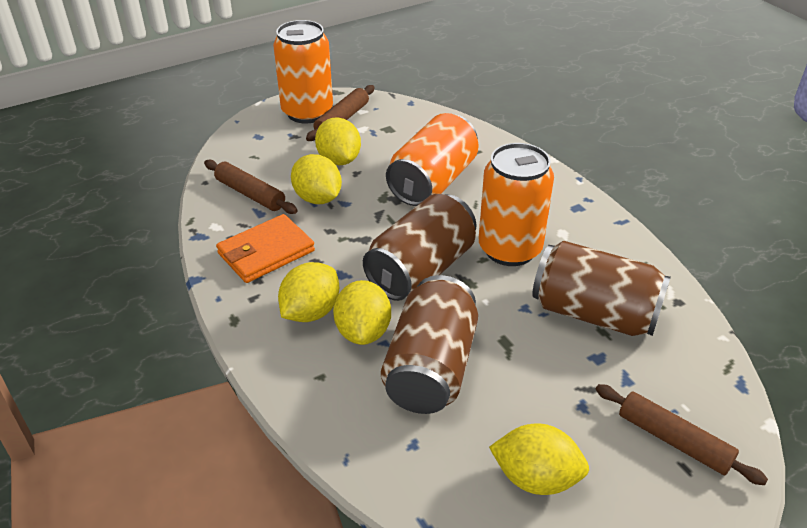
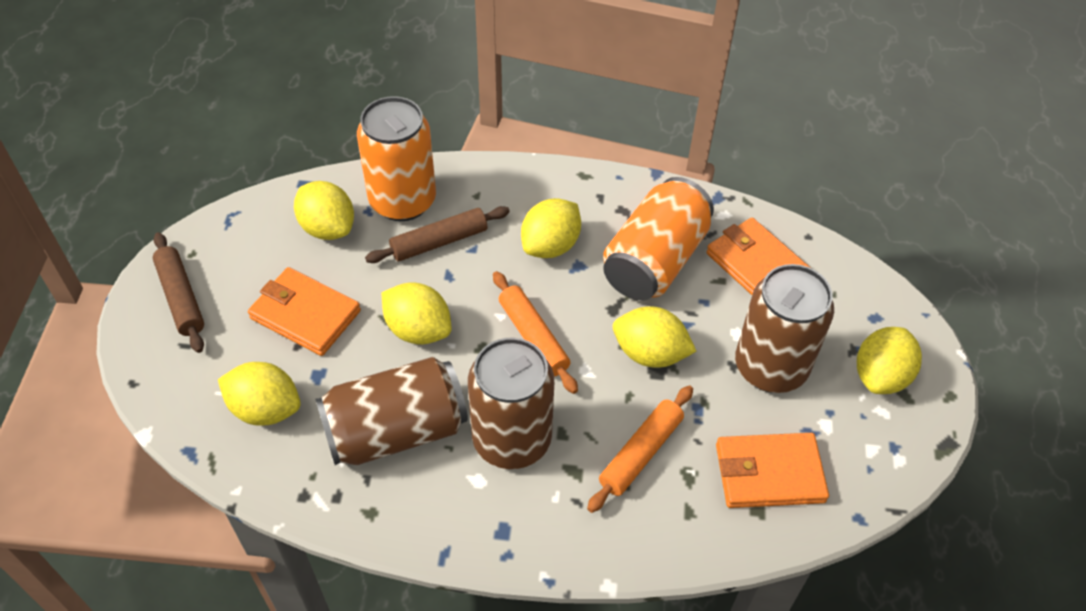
brown rolling pin: 3 -> 2
orange can: 3 -> 2
orange rolling pin: 0 -> 2
orange wallet: 1 -> 3
yellow lemon: 5 -> 6

